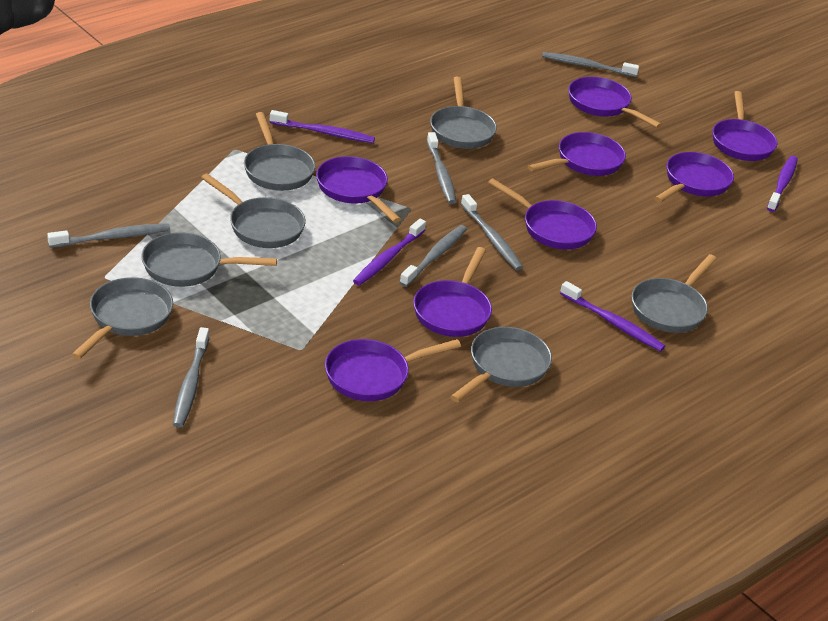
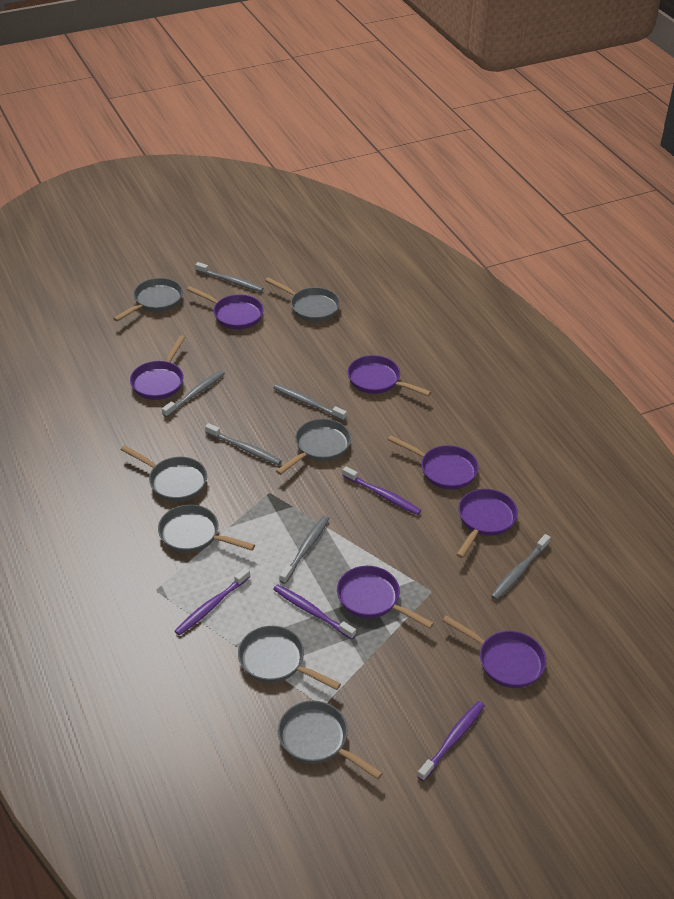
purple pan: 8 -> 7

